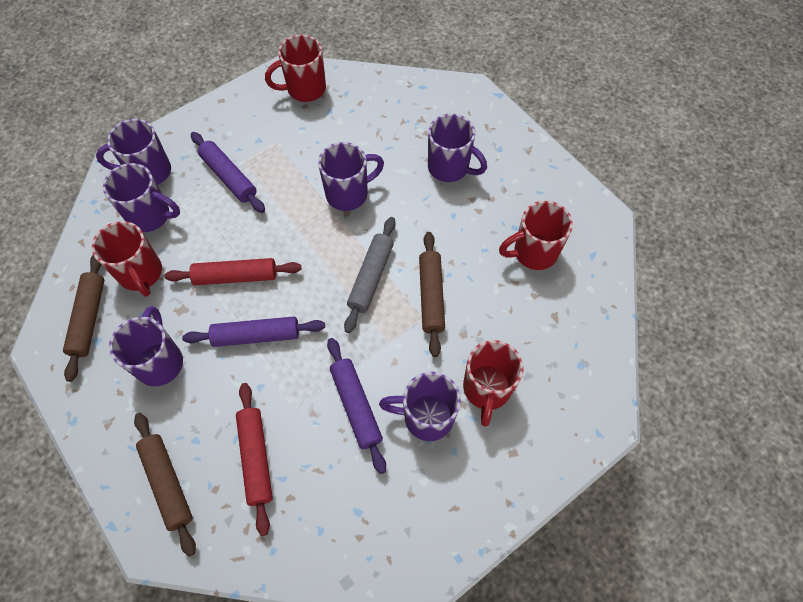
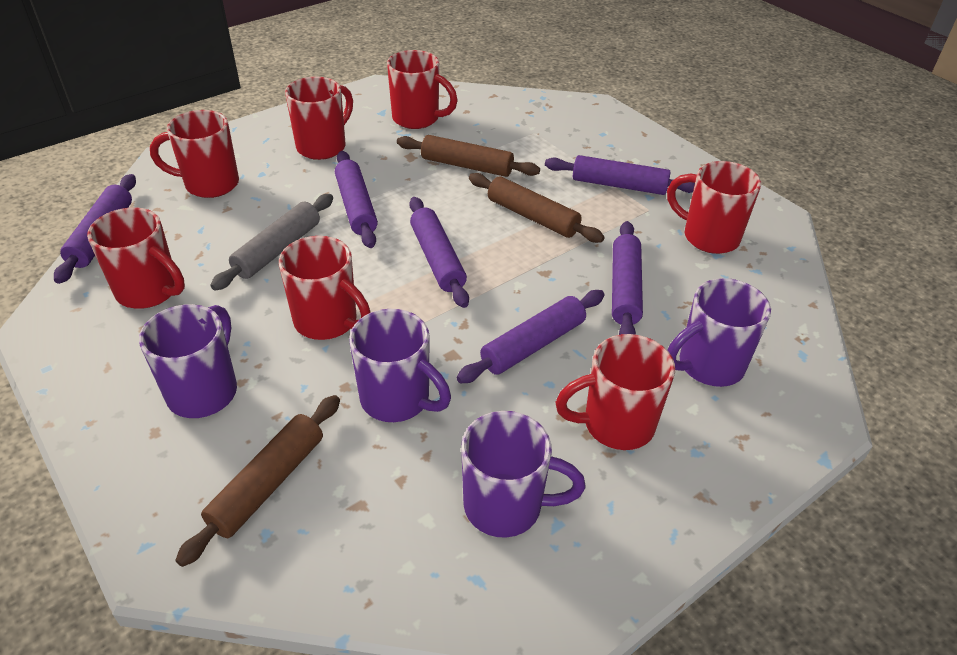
purple mug: 6 -> 4
purple rolling pin: 3 -> 6
red mug: 4 -> 7
red rolling pin: 2 -> 0

